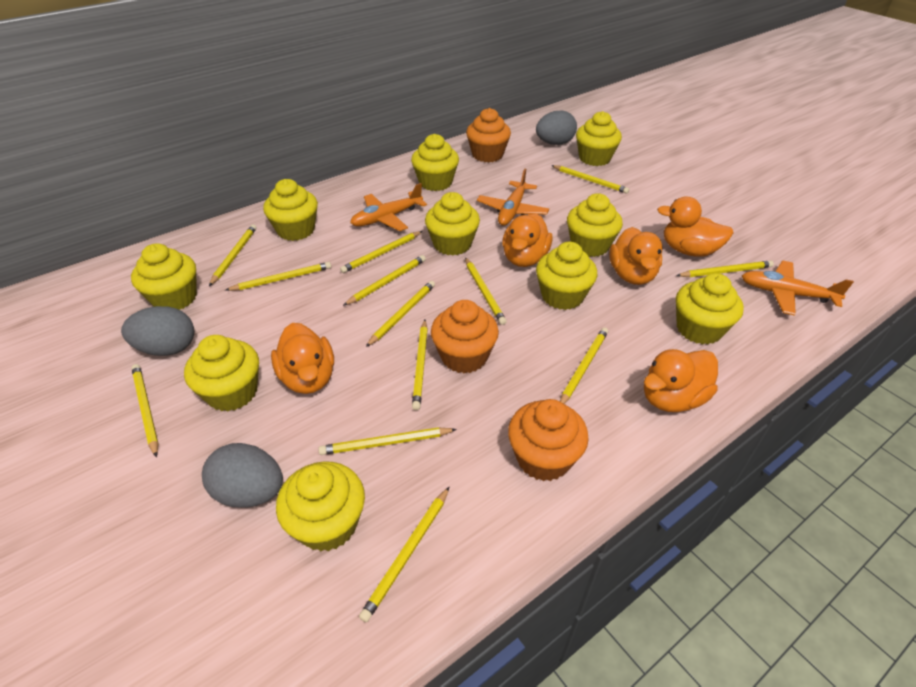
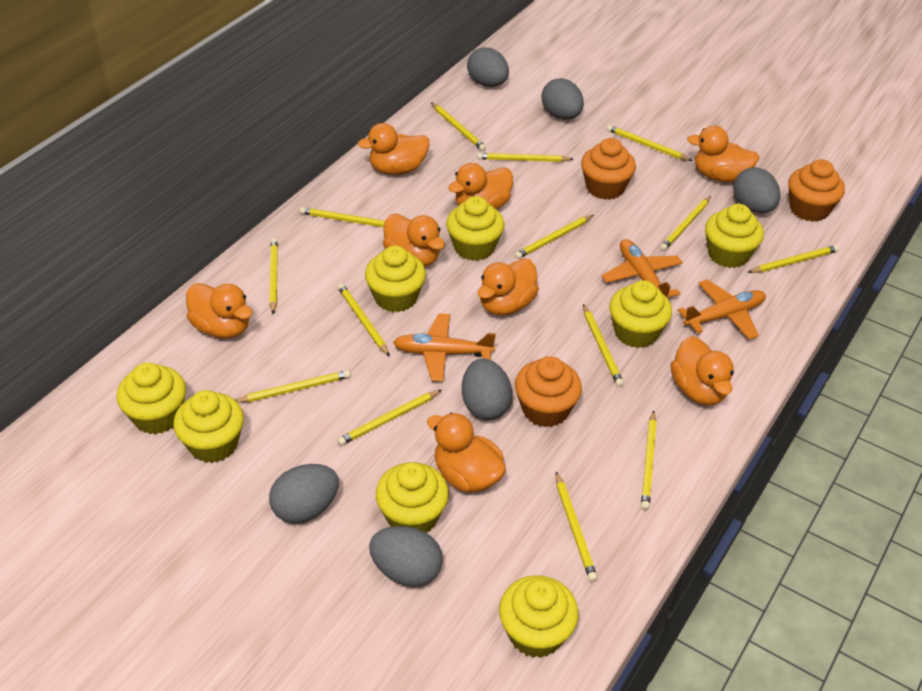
grey egg: 3 -> 6
orange duck: 5 -> 8
yellow cupcake: 10 -> 8
yellow pencil: 13 -> 14

